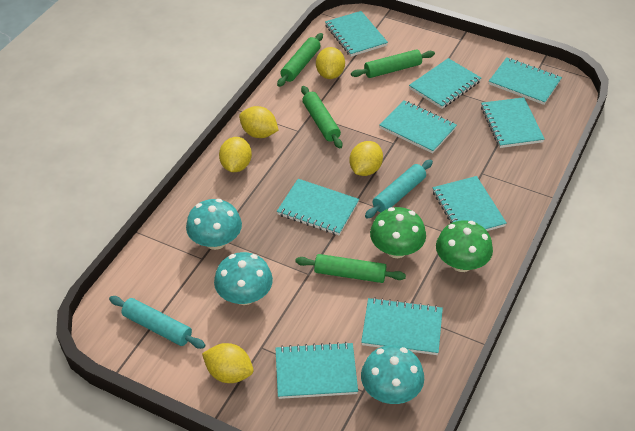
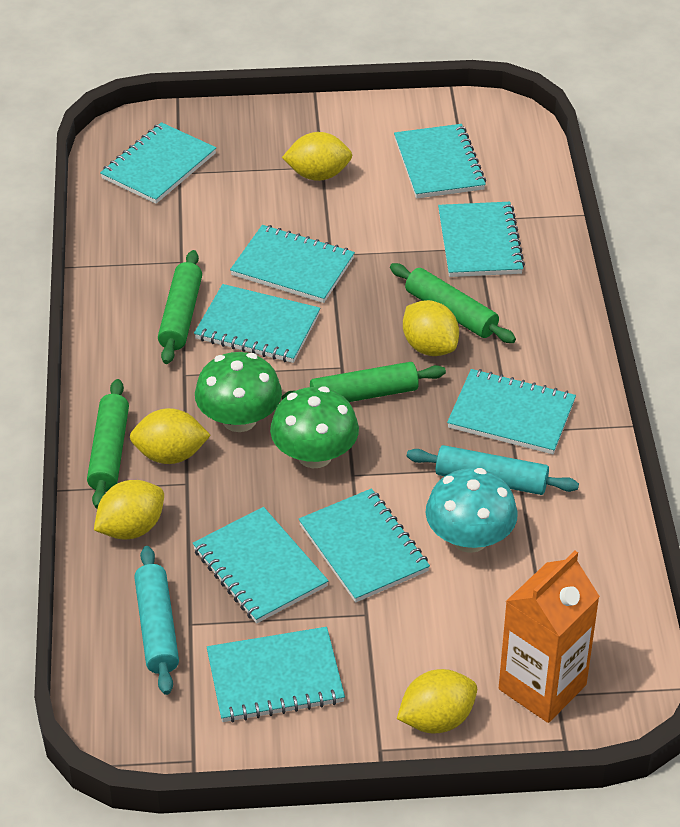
orange carton: 0 -> 1
turquoise mushroom: 3 -> 1

